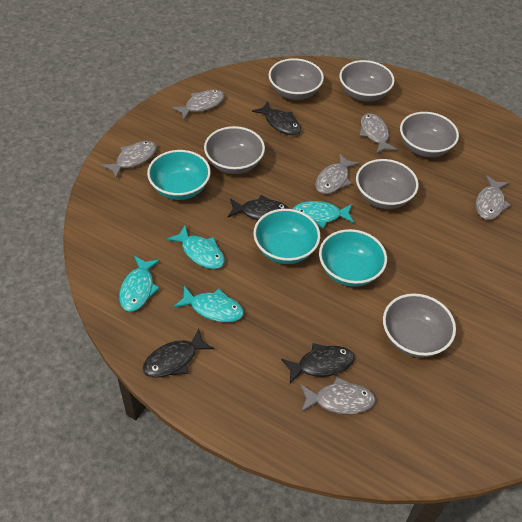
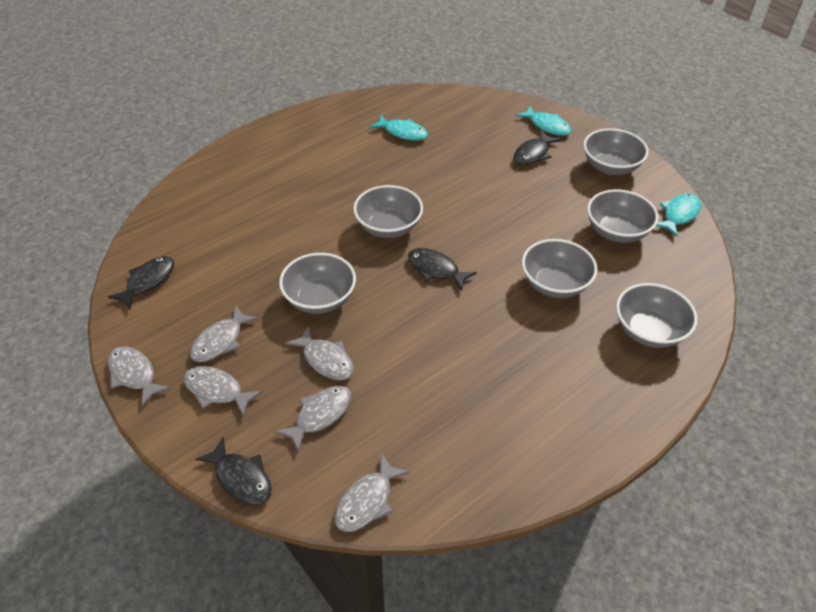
turquoise bowl: 3 -> 0
turquoise fish: 4 -> 3

